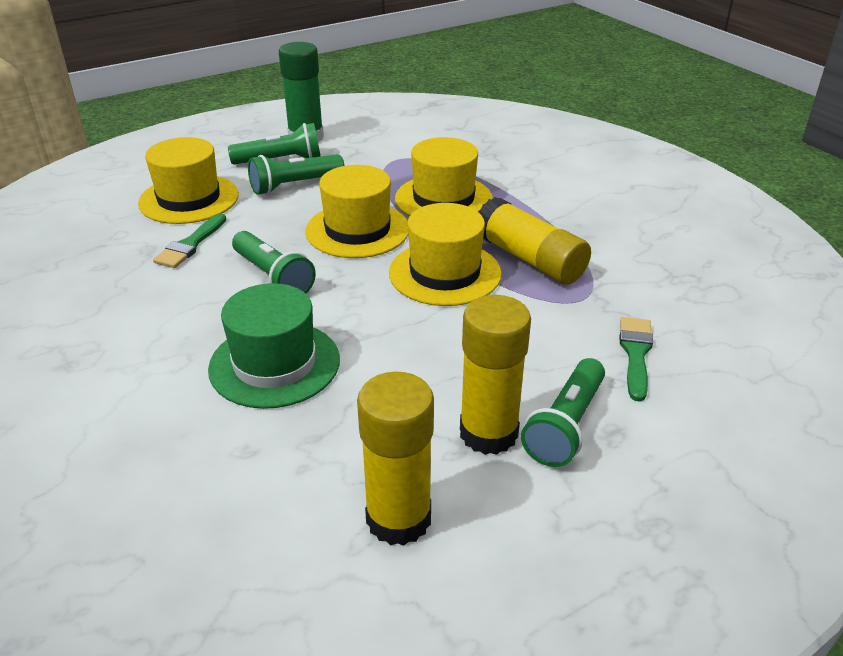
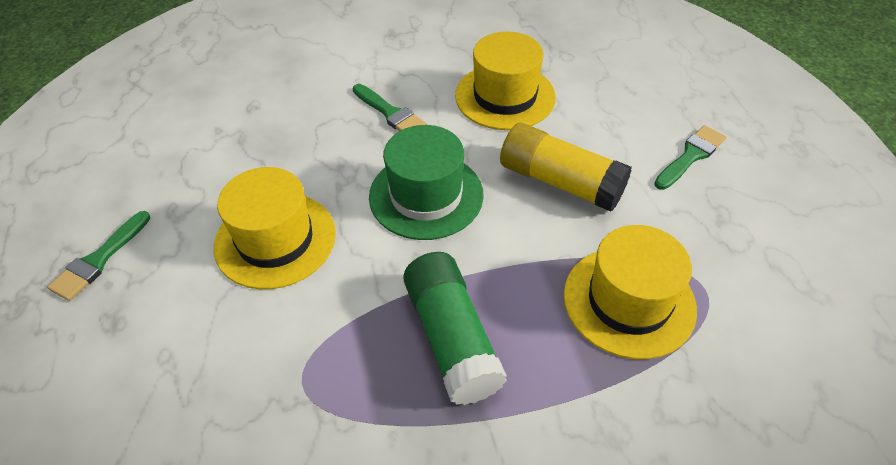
green brush: 2 -> 3
green flashlight: 4 -> 0
yellow glue stick: 3 -> 1
yellow hat: 4 -> 3

